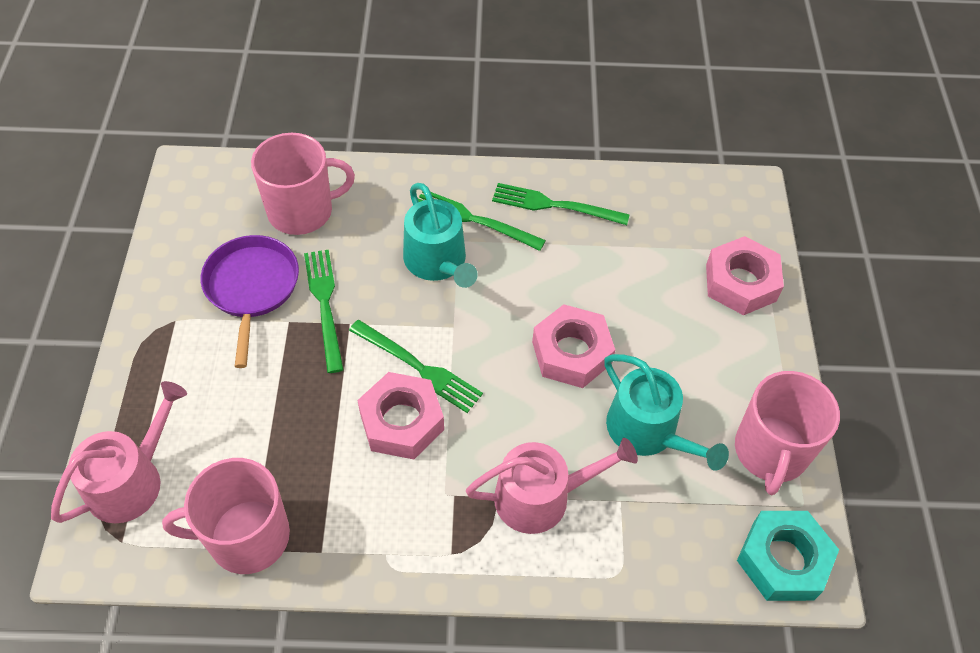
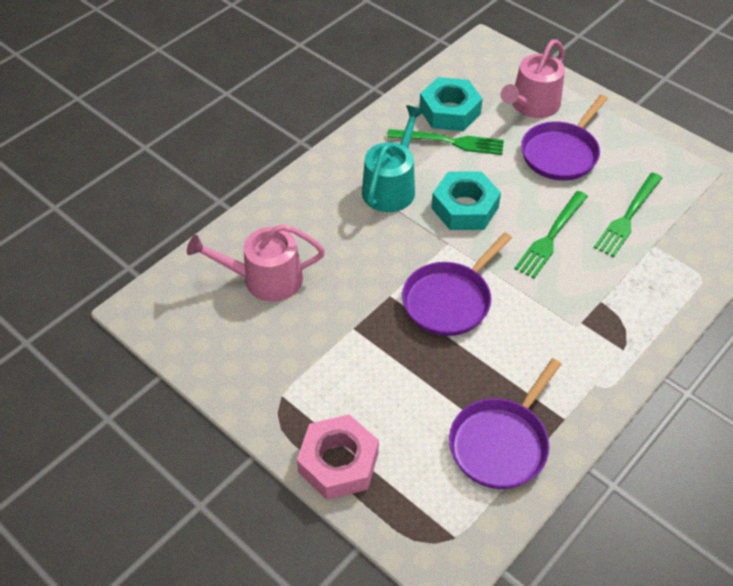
green fork: 4 -> 3
pink mug: 3 -> 0
pink nut: 3 -> 1
purple pan: 1 -> 3
turquoise nut: 1 -> 2
turquoise watering can: 2 -> 1

